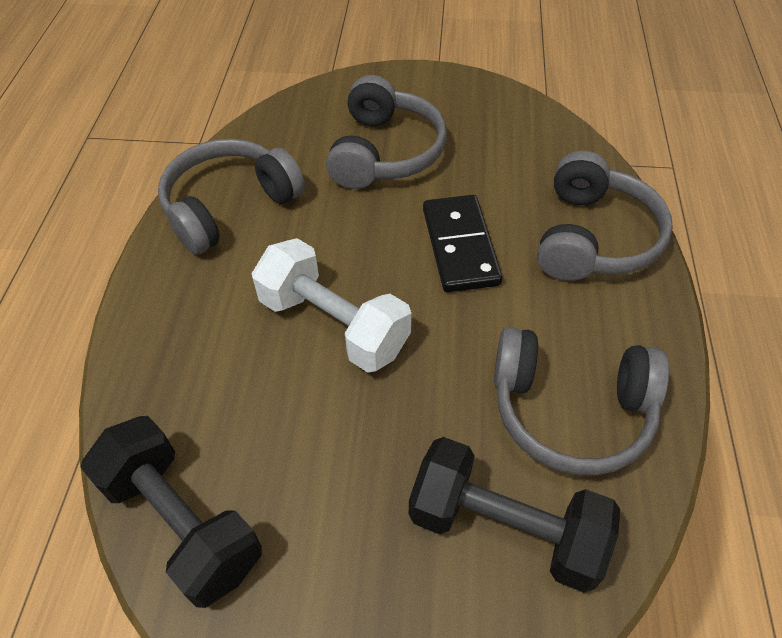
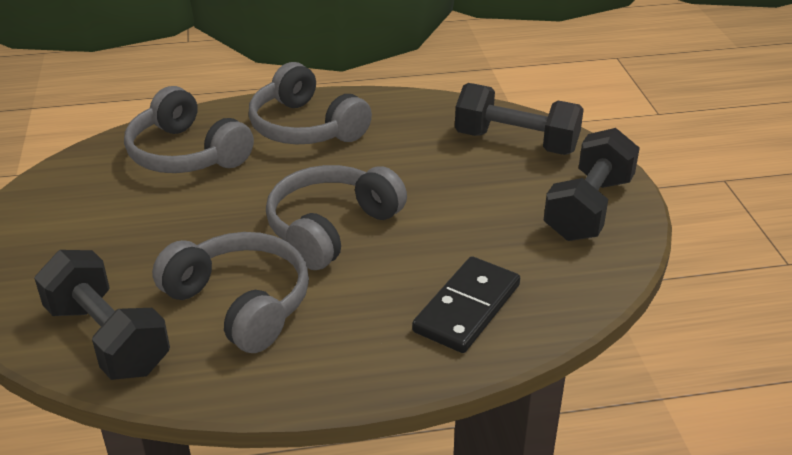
black dumbbell: 2 -> 3
white dumbbell: 1 -> 0

